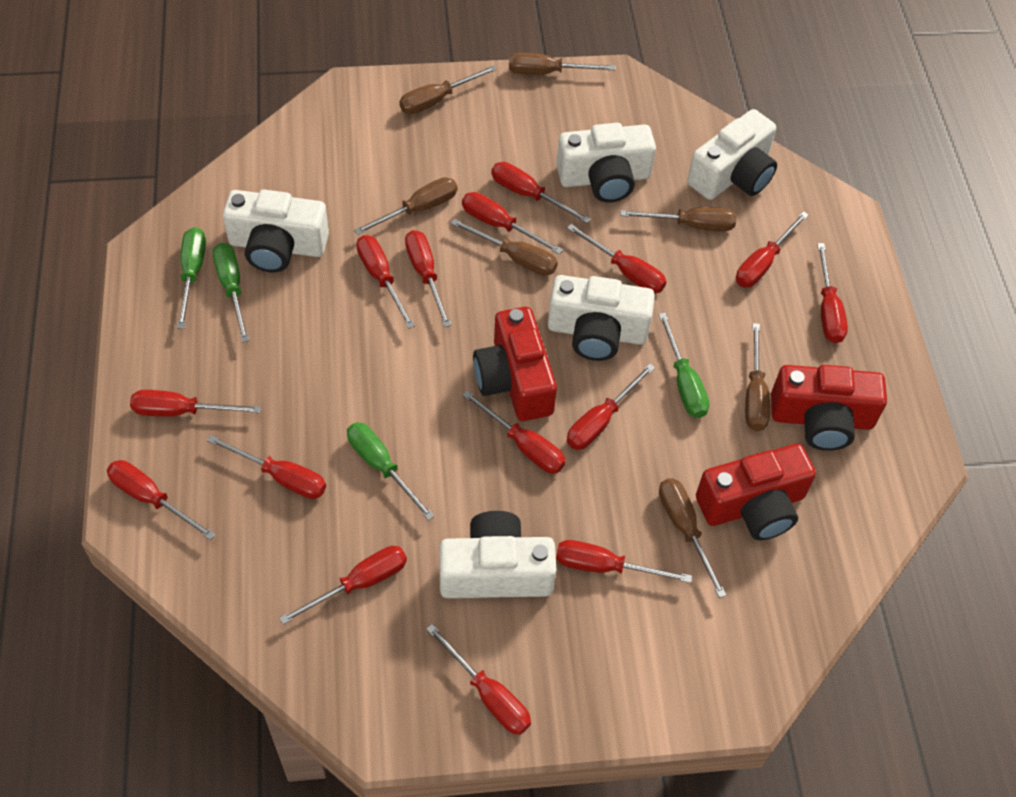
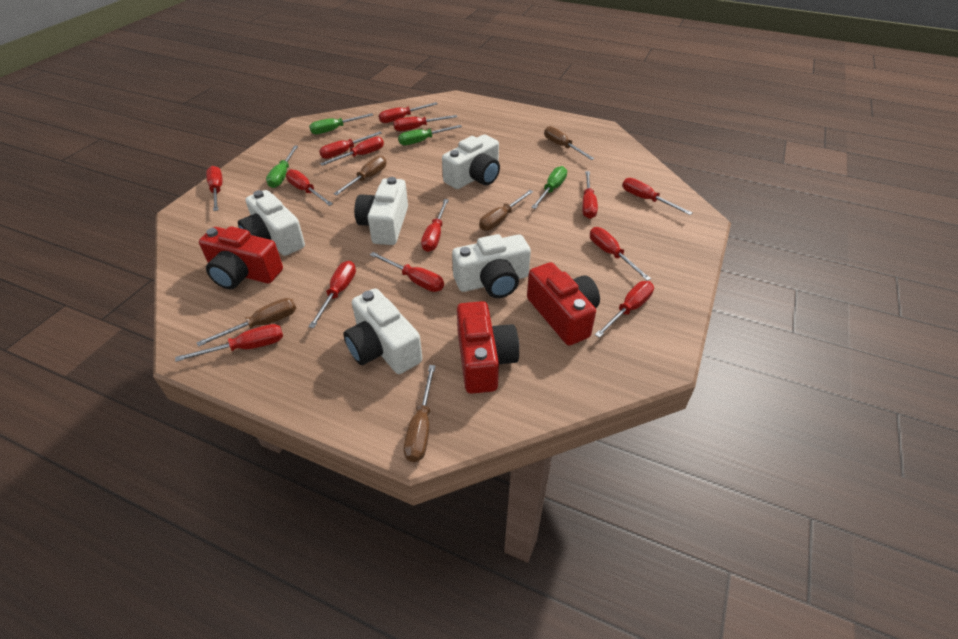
brown screwdriver: 7 -> 5
red screwdriver: 15 -> 14

